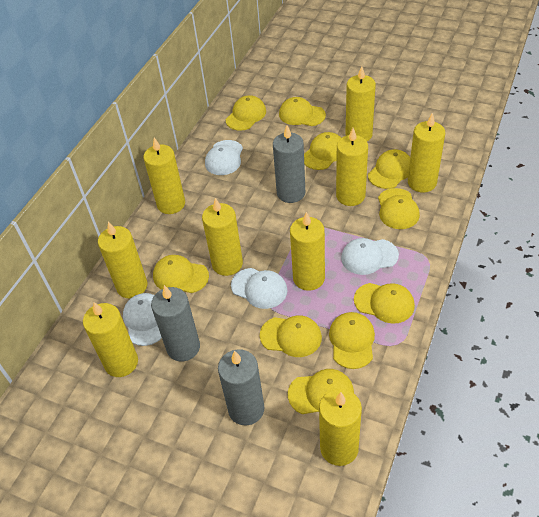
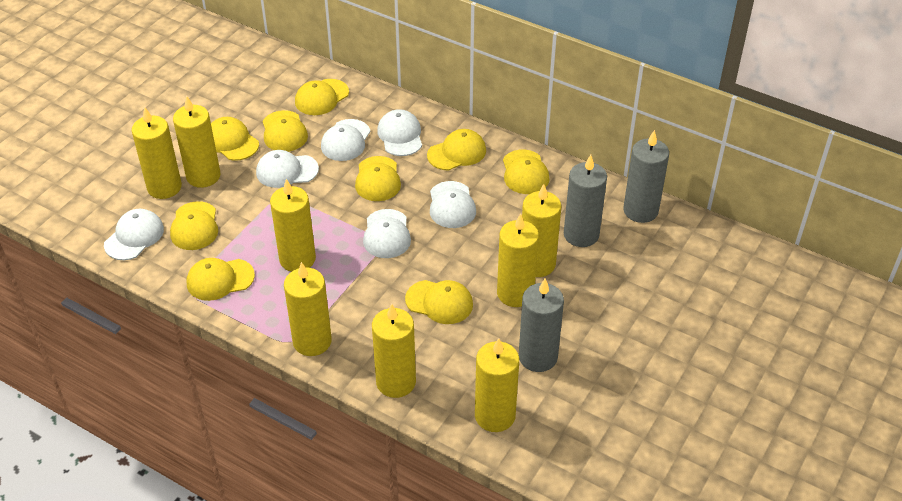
white cap: 4 -> 6
yellow candle: 9 -> 8
yellow cap: 10 -> 9

